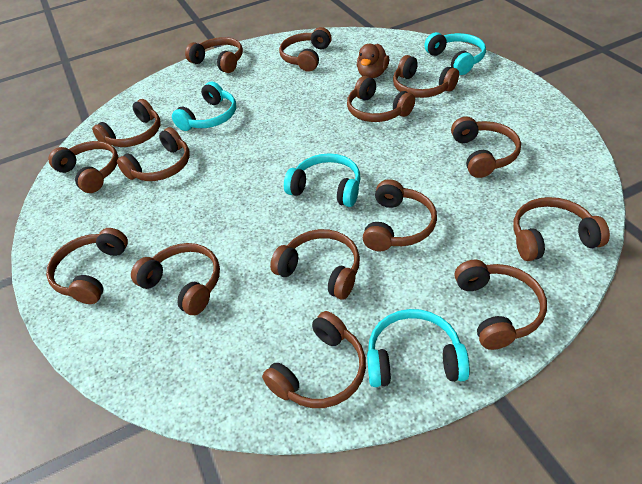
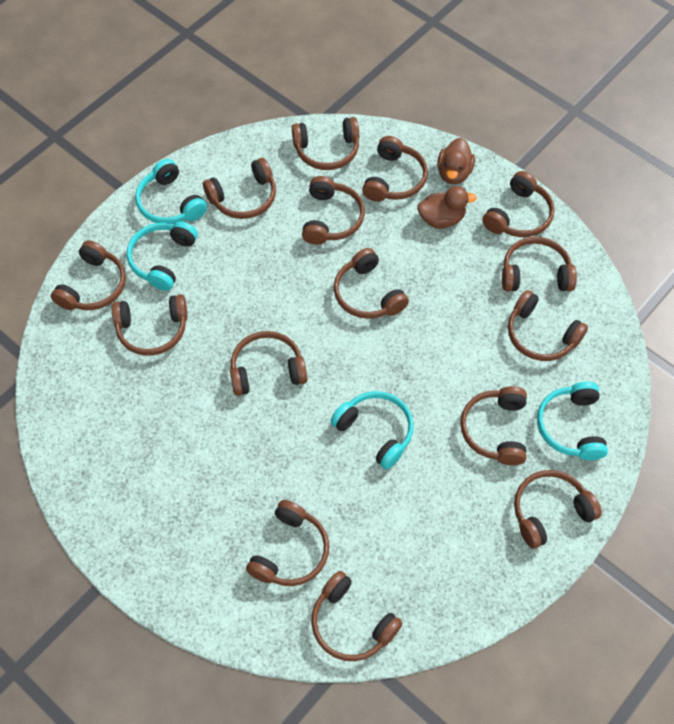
brown duck: 1 -> 2

